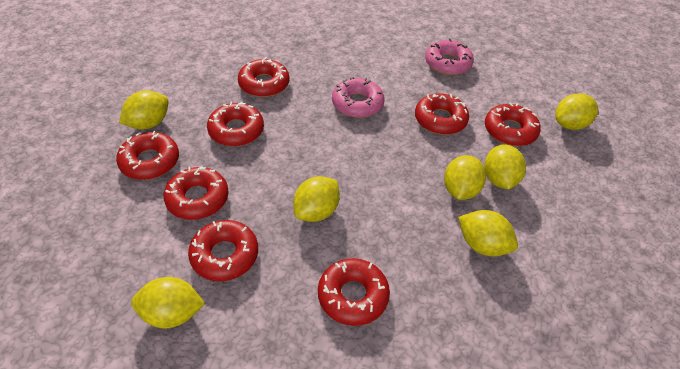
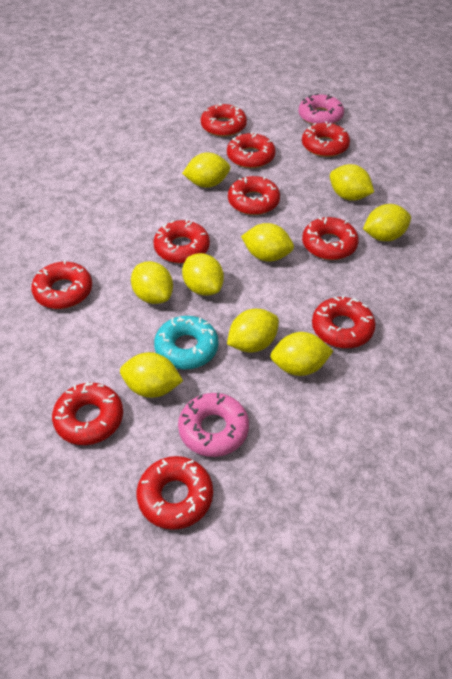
red donut: 8 -> 10
turquoise donut: 0 -> 1
yellow lemon: 7 -> 9

